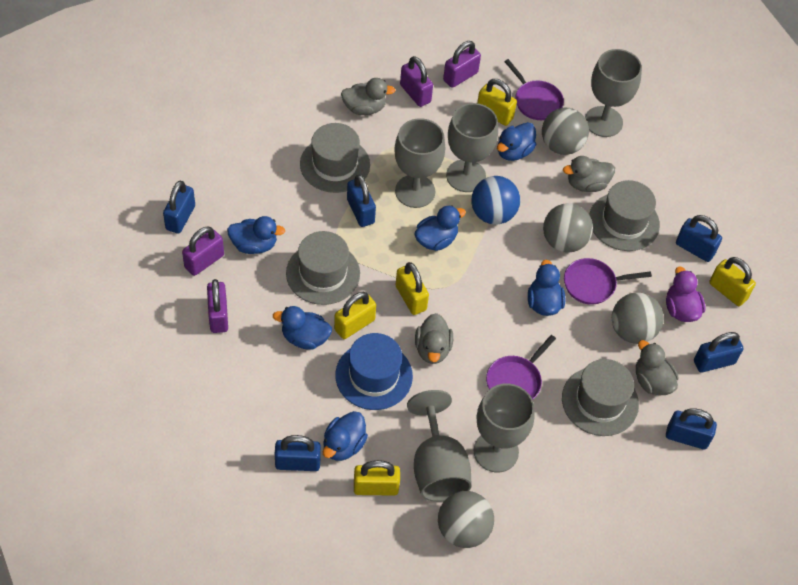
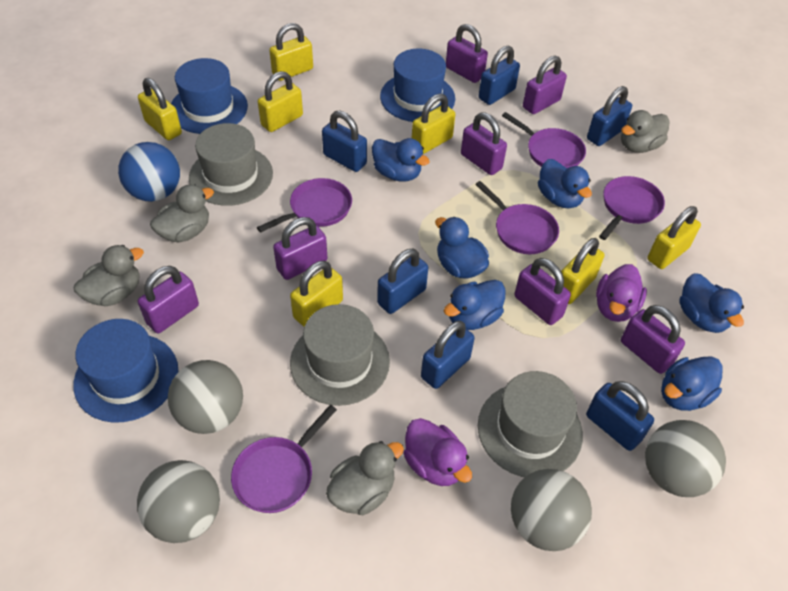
blue hat: 1 -> 3
grey goblet: 5 -> 0
grey hat: 4 -> 3
purple duck: 1 -> 2
purple padlock: 4 -> 7
purple pan: 3 -> 5
yellow padlock: 5 -> 7

